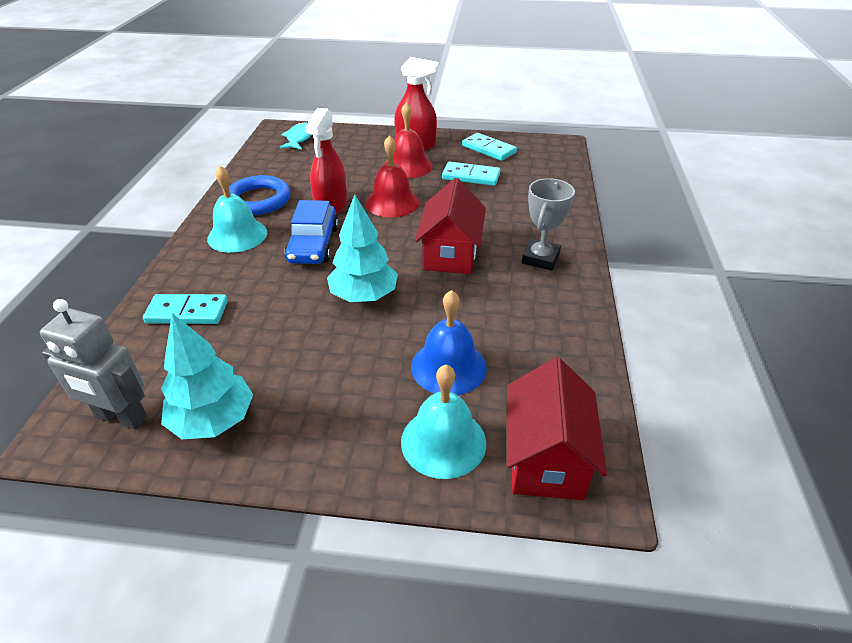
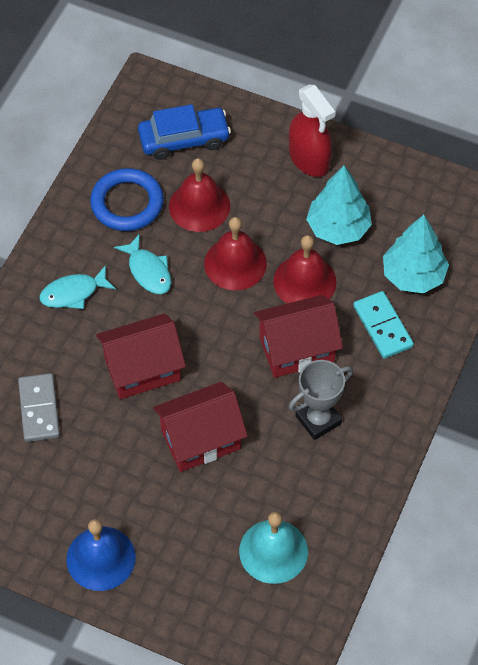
grey domino: 0 -> 1
grey robot: 1 -> 0
red bell: 2 -> 3
red house: 2 -> 3
red spray bottle: 2 -> 1
turquoise bell: 2 -> 1
turquoise domino: 3 -> 1
turquoise fish: 1 -> 2

